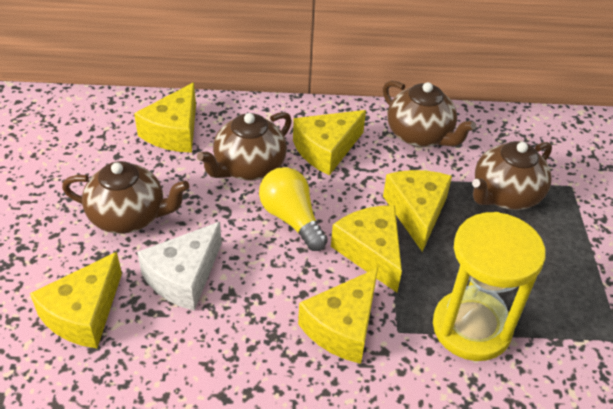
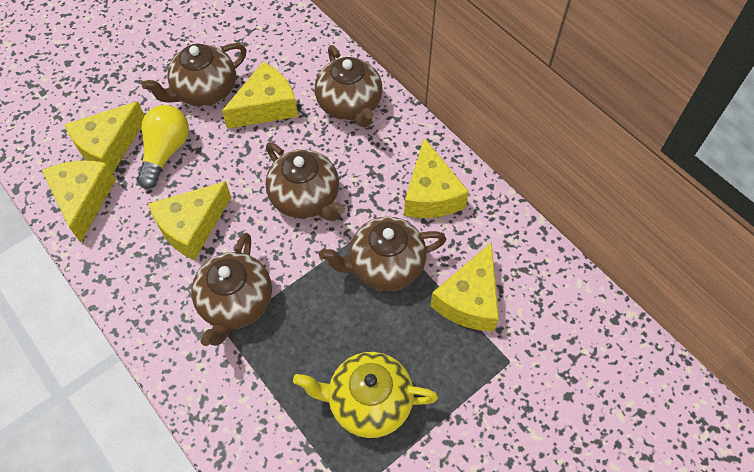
brown teapot: 4 -> 5
white cheese: 1 -> 0
yellow hourglass: 1 -> 0
yellow teapot: 0 -> 1

